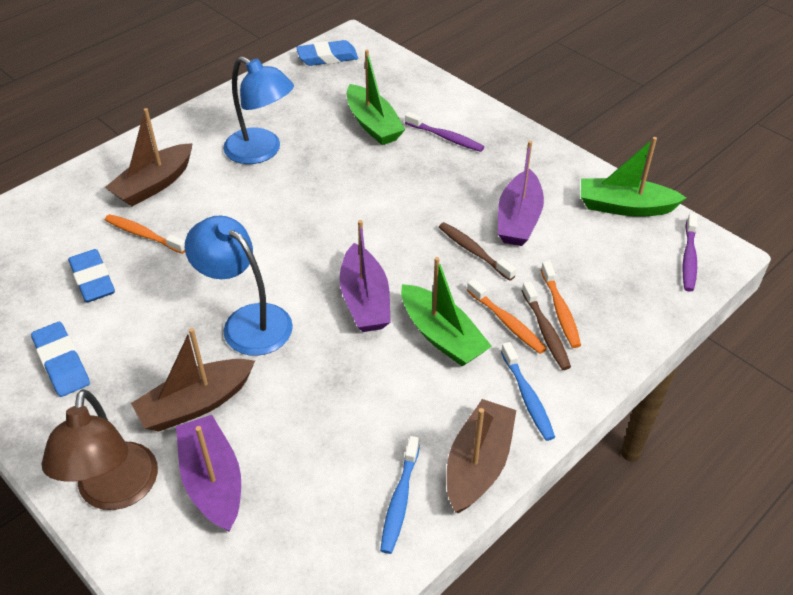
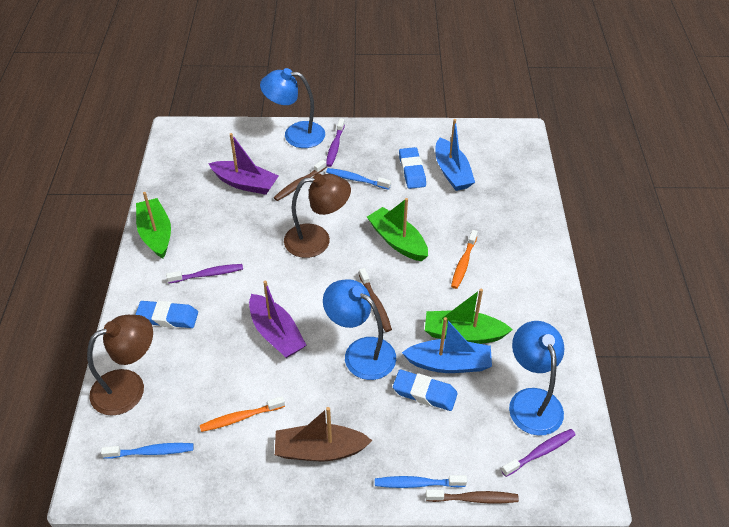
blue boat: 0 -> 2
blue lamp: 2 -> 3
blue toothbrush: 2 -> 3
brown boat: 3 -> 1
brown lamp: 1 -> 2
brown toothbrush: 2 -> 3
orange toothbrush: 3 -> 2
purple boat: 3 -> 2
purple toothbrush: 2 -> 3

